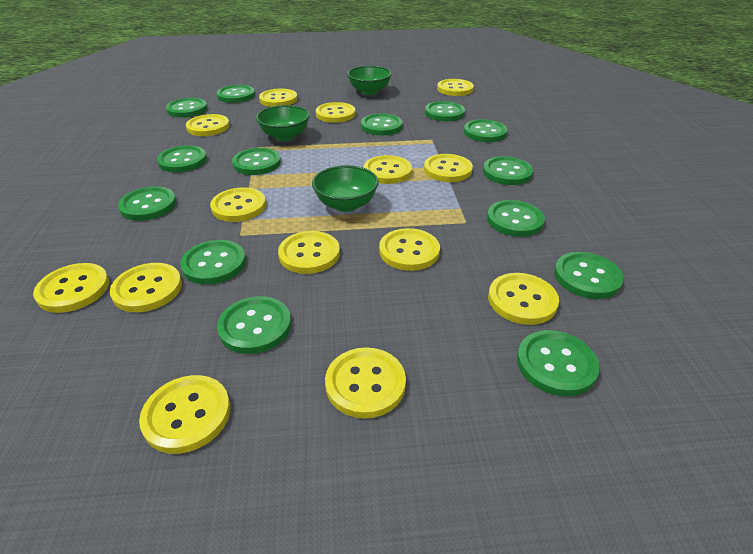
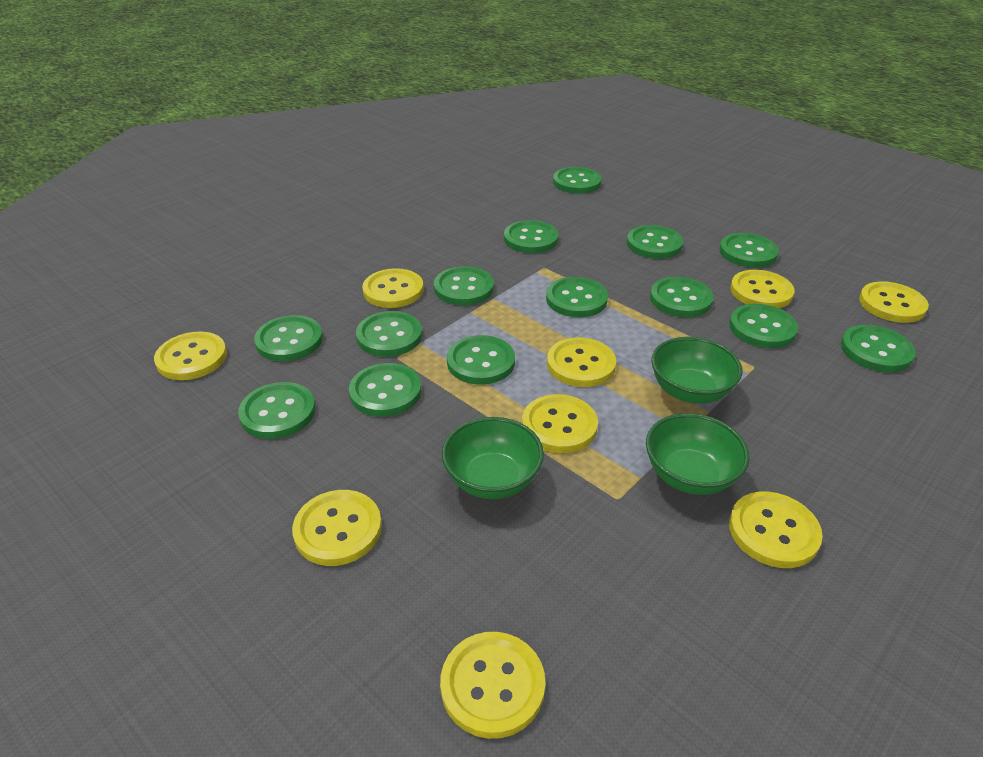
yellow button: 14 -> 9

